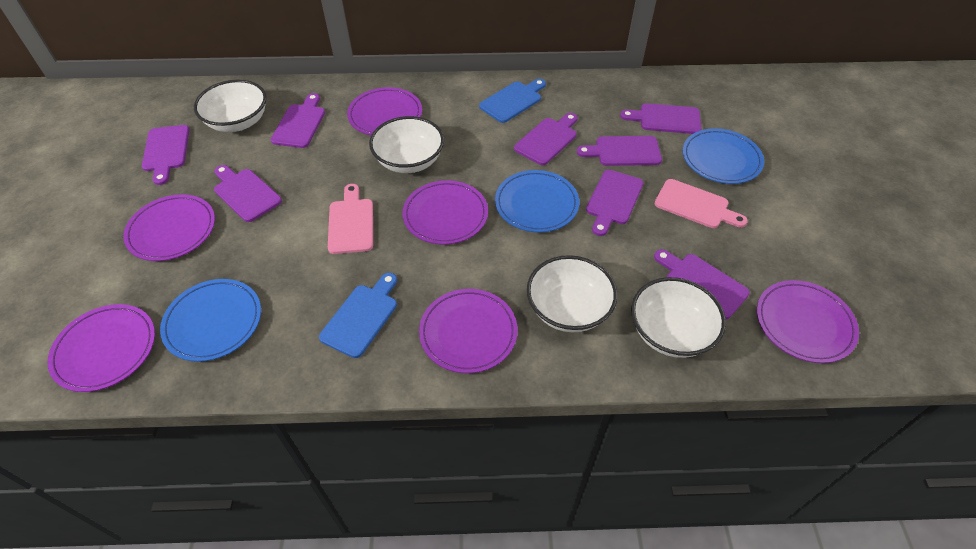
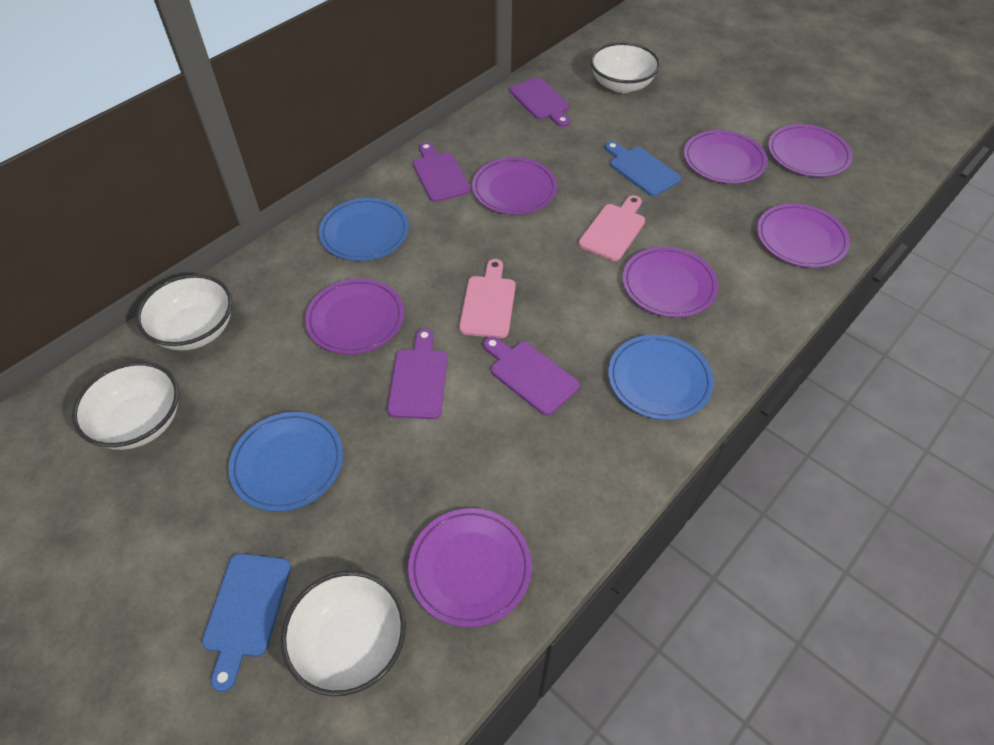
purple cutting board: 8 -> 4
purple plate: 6 -> 7

